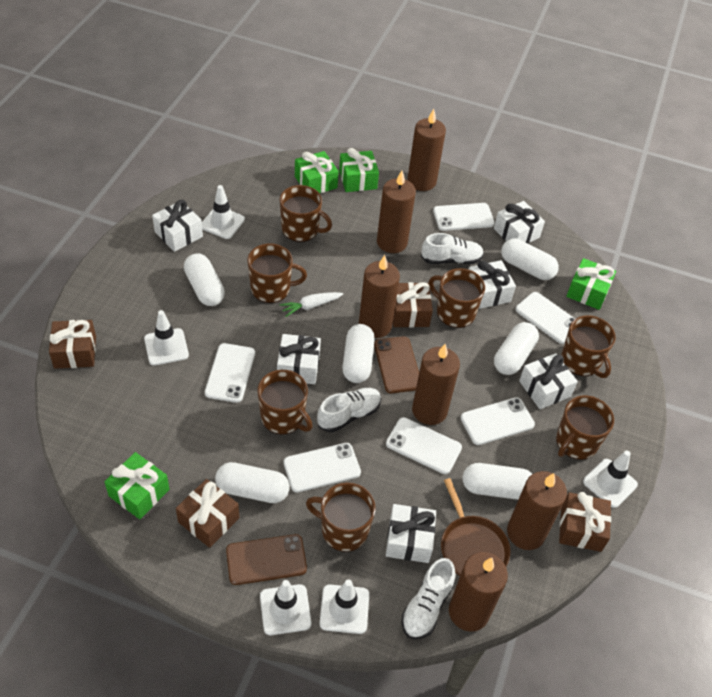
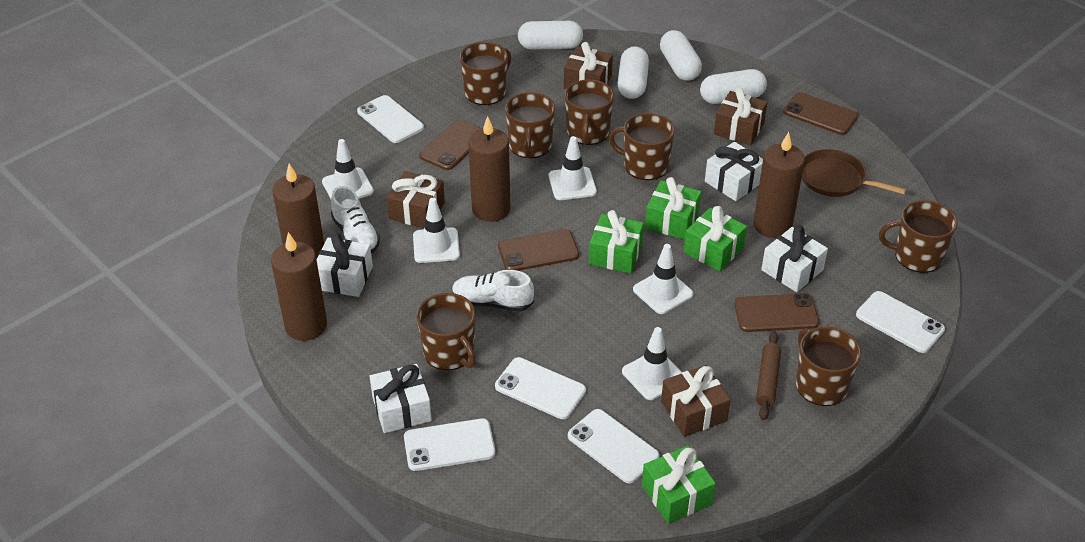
brown candle: 6 -> 4
brown phone: 2 -> 4
brown rolling pin: 0 -> 1
white capsule: 6 -> 4
white carrot: 1 -> 0
white gift: 6 -> 4
white phone: 6 -> 5
white shoe: 3 -> 2

